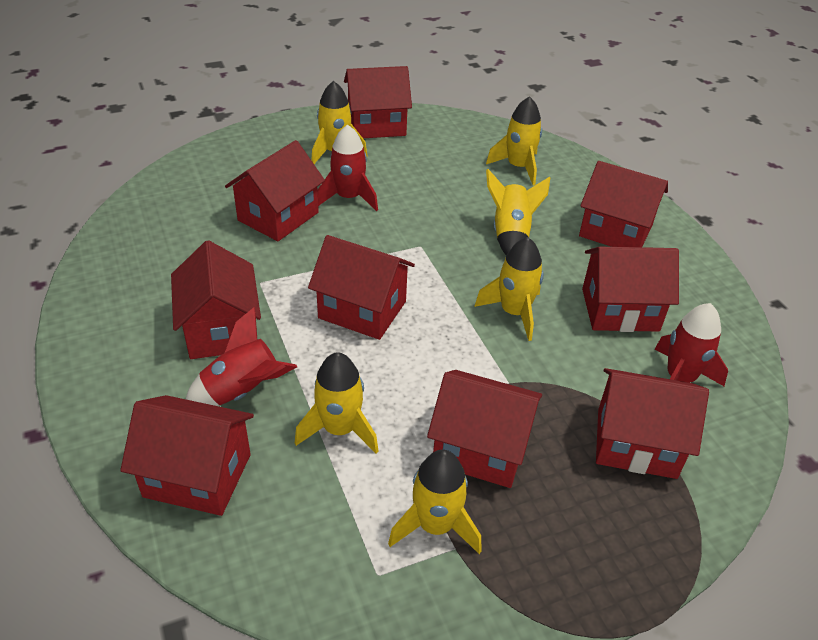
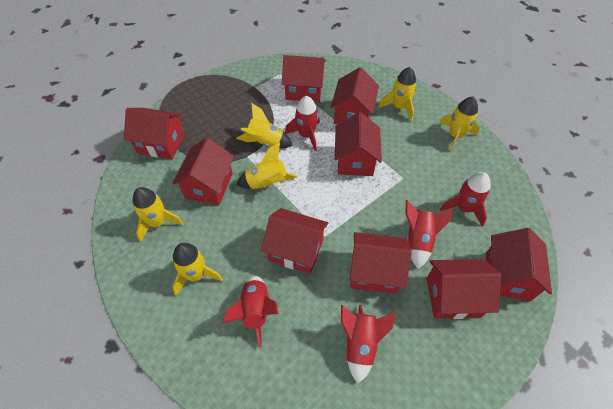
red rocket: 3 -> 5

